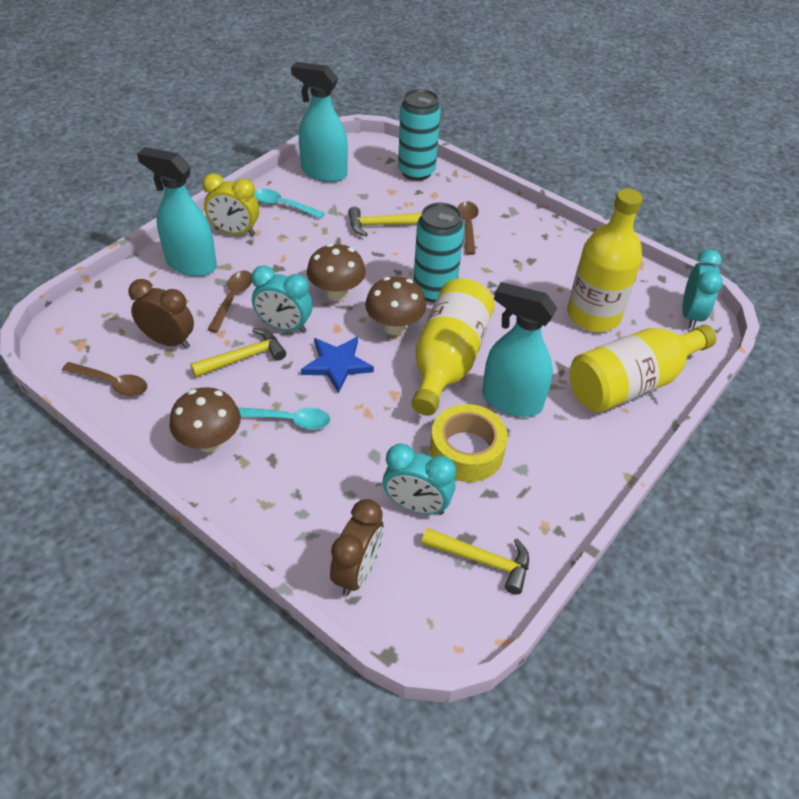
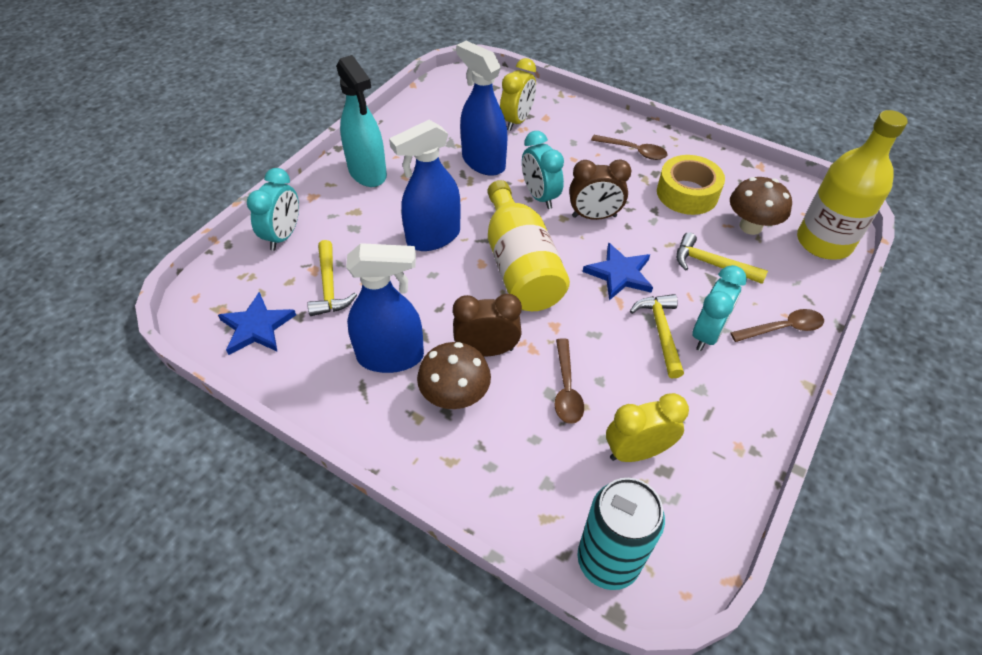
blue spray bottle: 0 -> 3
blue star: 1 -> 2
brown mushroom: 3 -> 2
turquoise can: 2 -> 1
turquoise spoon: 2 -> 0
turquoise spray bottle: 3 -> 1
yellow bottle: 3 -> 2
yellow clock: 1 -> 2

